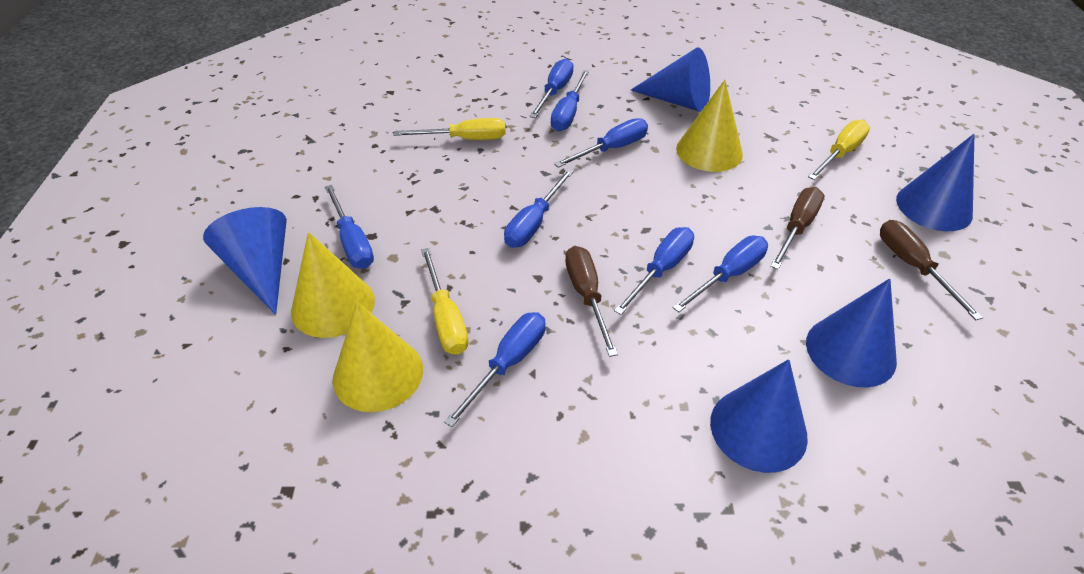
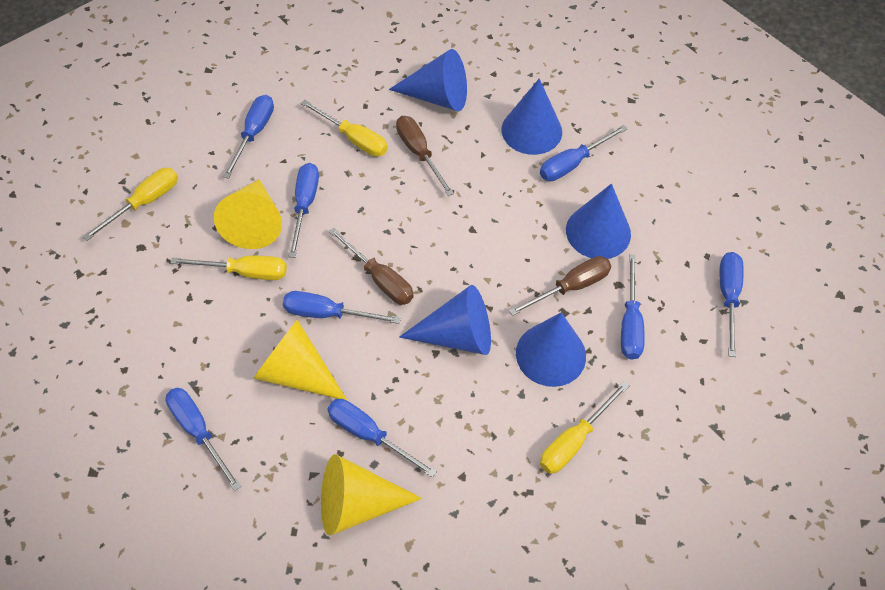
yellow screwdriver: 3 -> 4

